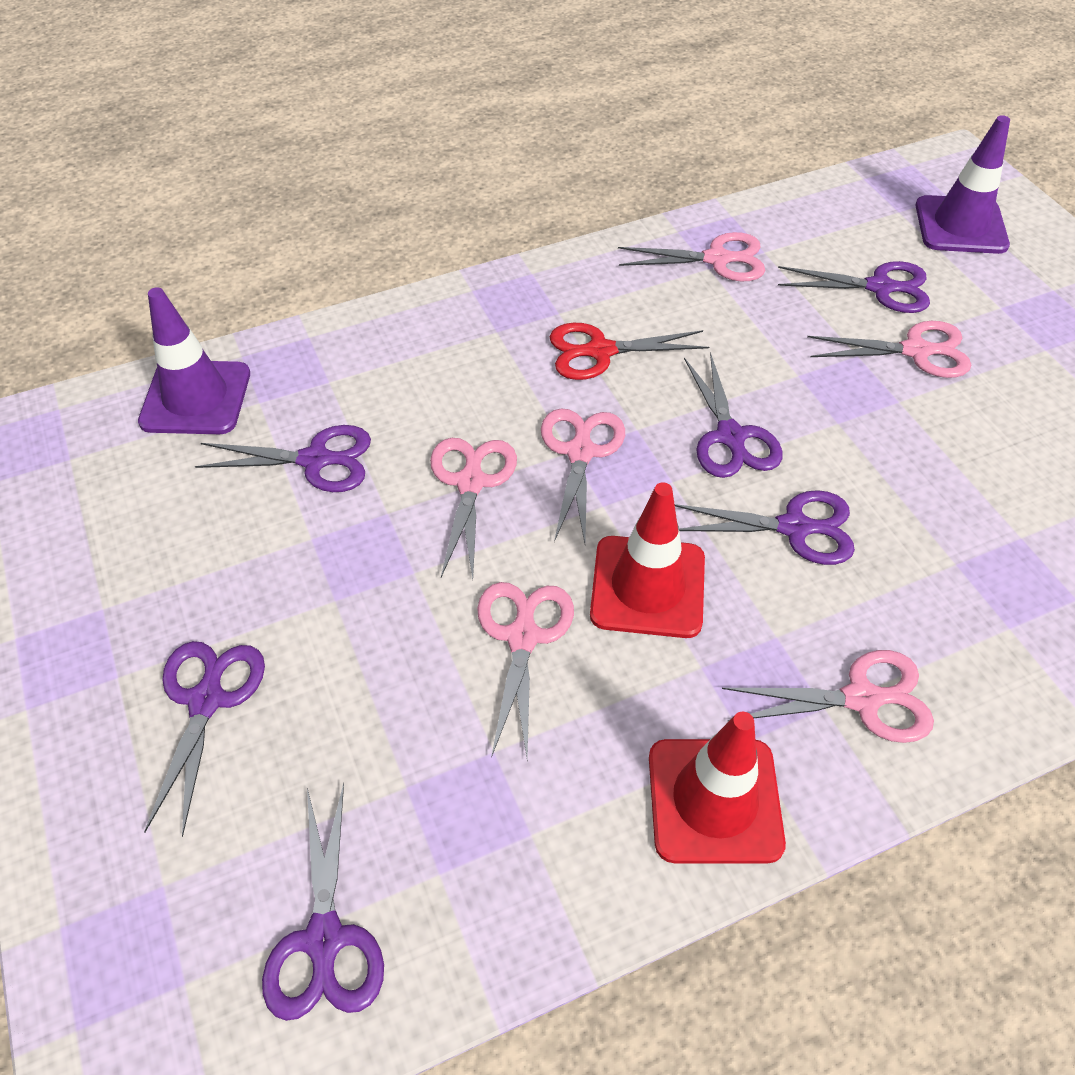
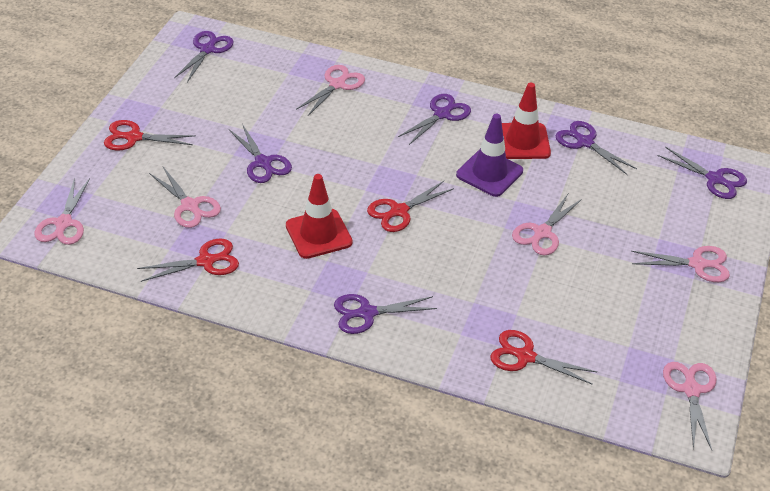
purple traffic cone: 2 -> 1
red scissors: 1 -> 4

